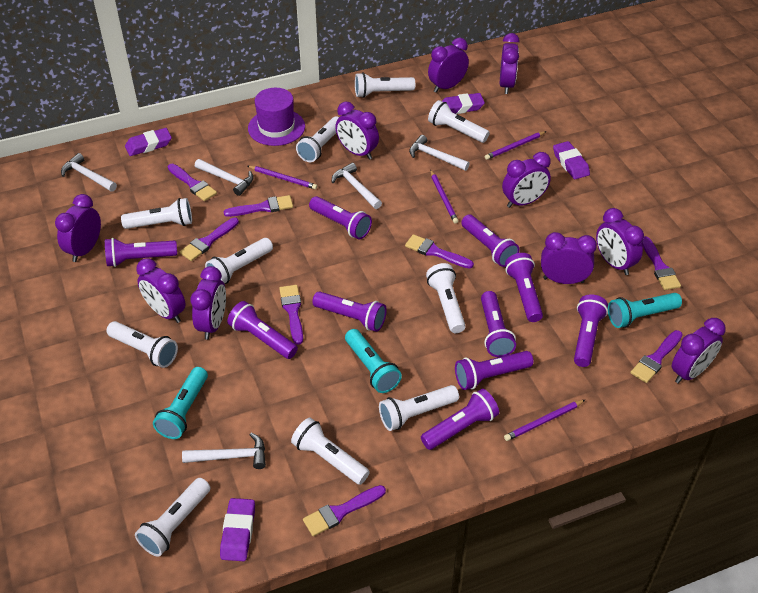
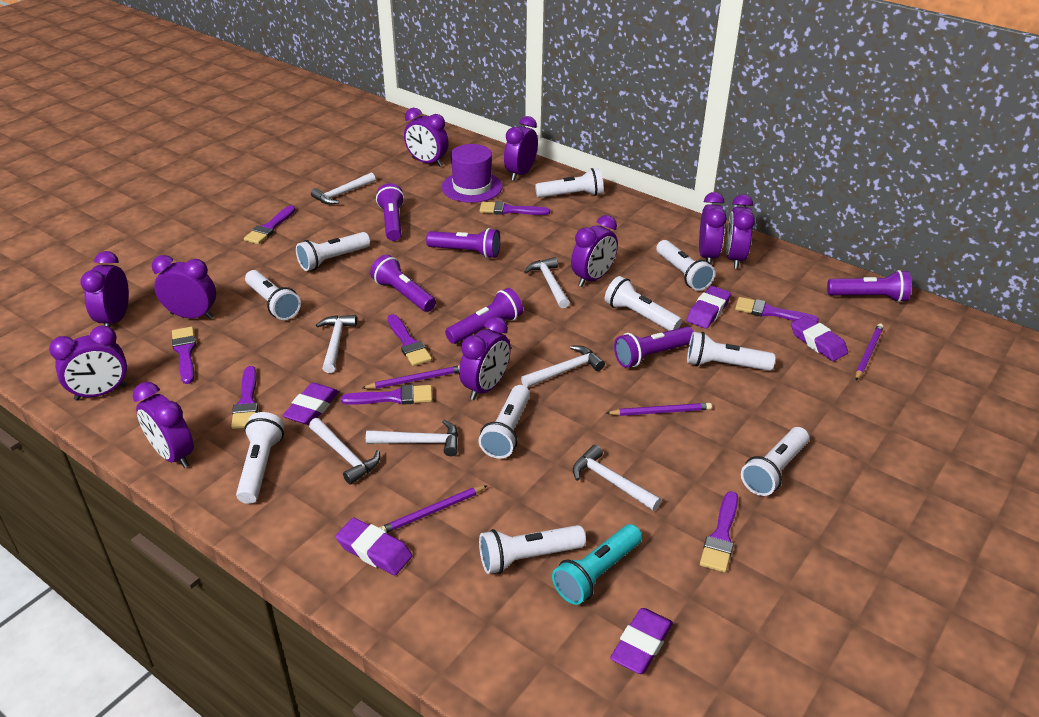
purple eraser: 4 -> 5
purple flashlight: 10 -> 6
turquoise flashlight: 3 -> 1
white hammer: 5 -> 7

